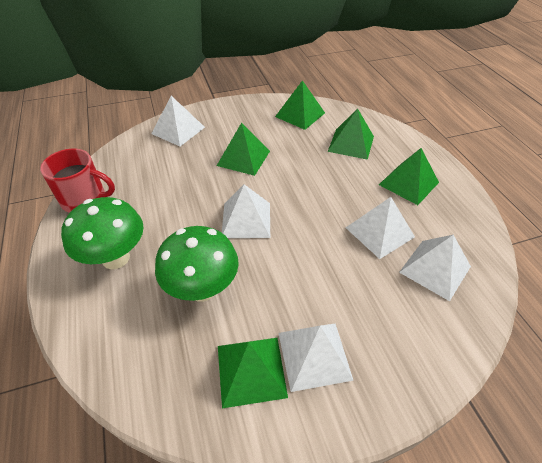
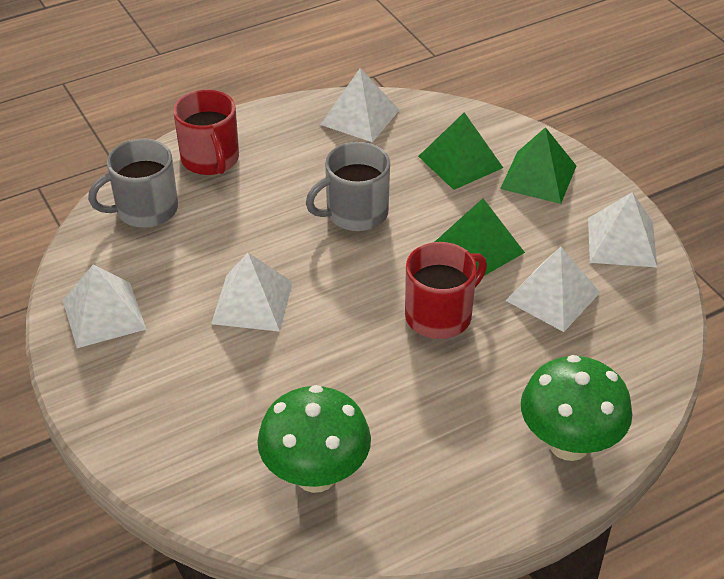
green pyramid: 5 -> 3
grey mug: 0 -> 2
red mug: 1 -> 2

